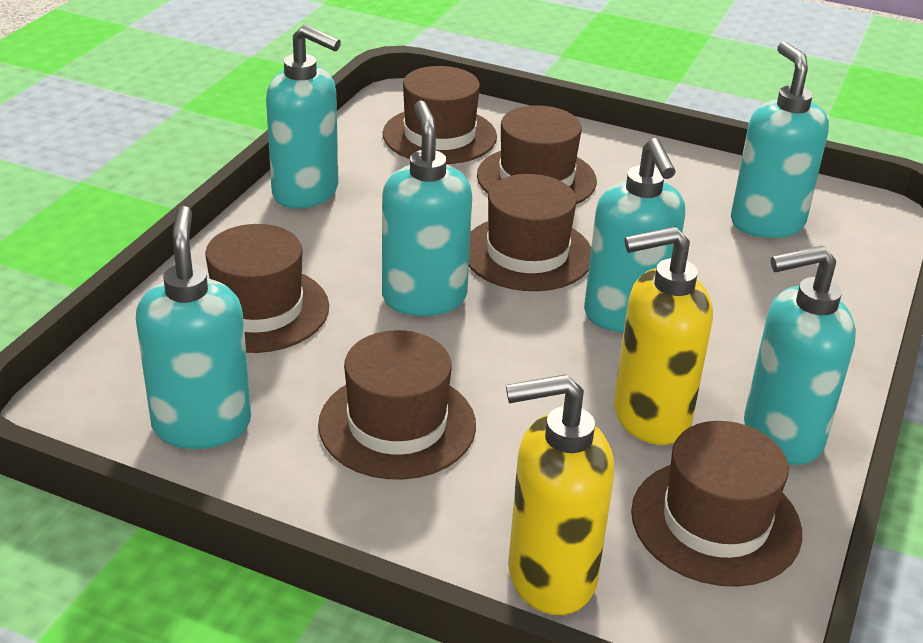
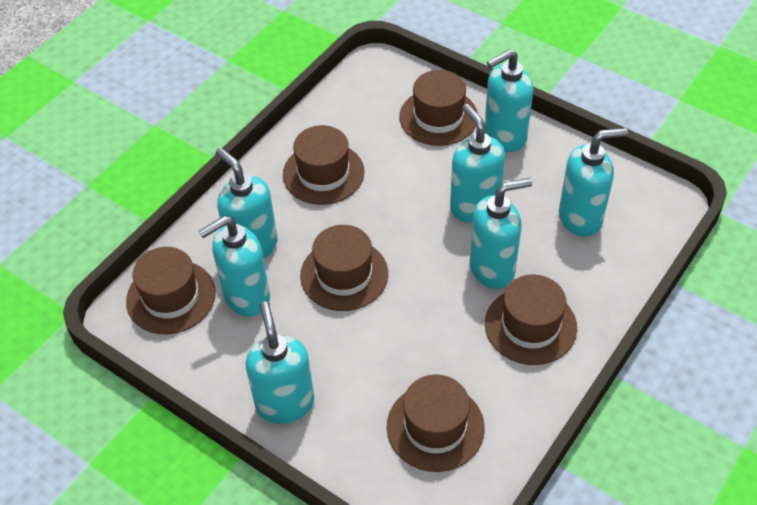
turquoise soap dispenser: 6 -> 7
yellow soap dispenser: 2 -> 0

